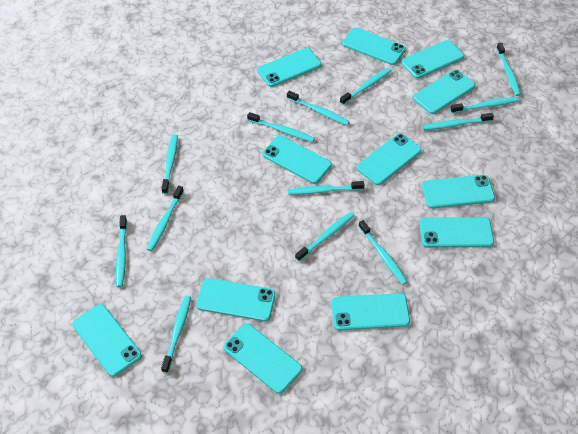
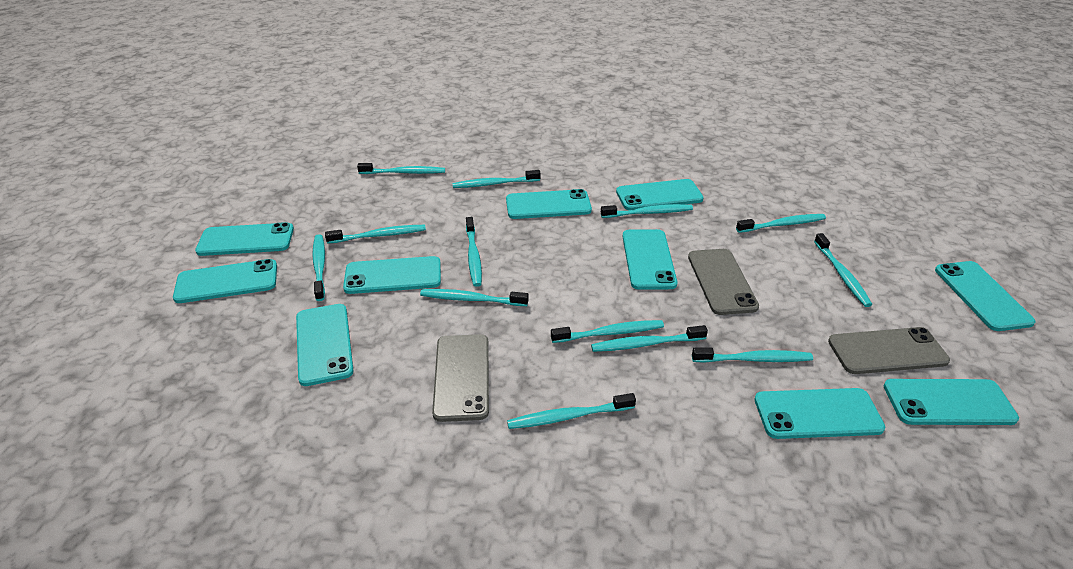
grey phone: 0 -> 3
turquoise phone: 12 -> 10

